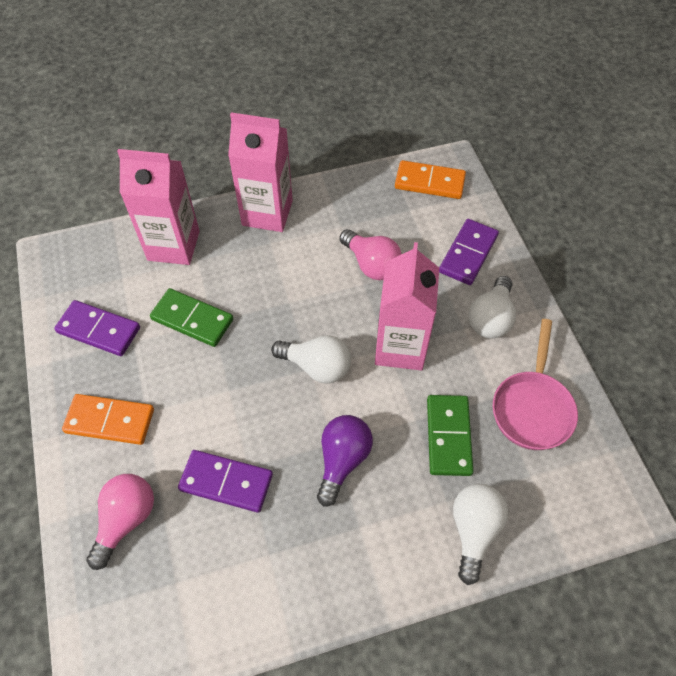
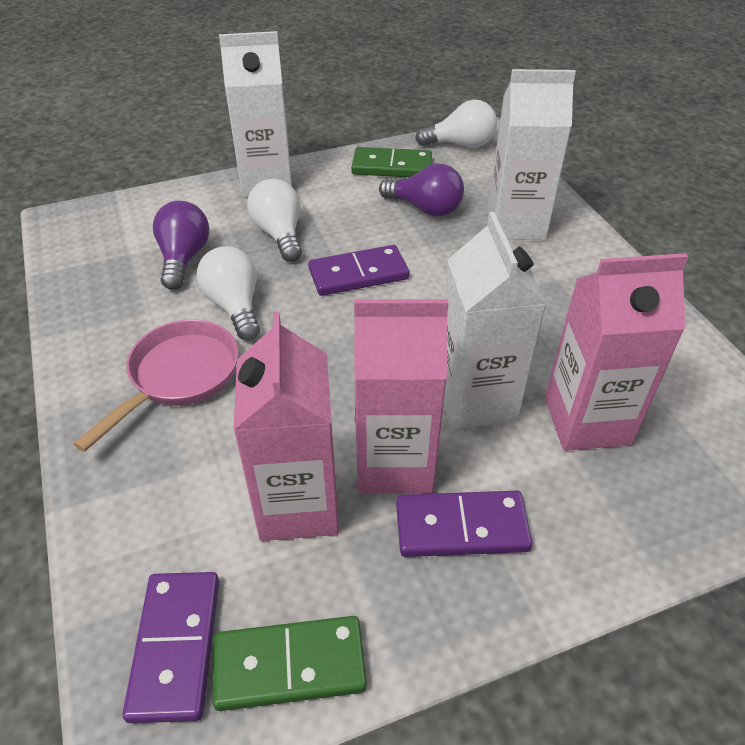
orange domino: 2 -> 0
pink light bulb: 2 -> 0
purple light bulb: 1 -> 2
white carton: 0 -> 3

